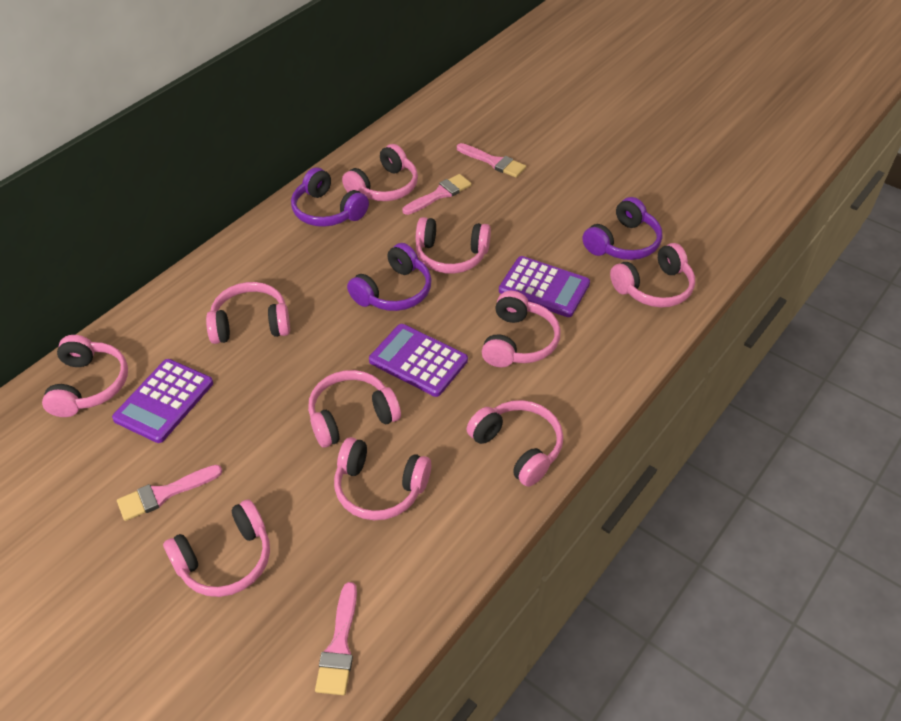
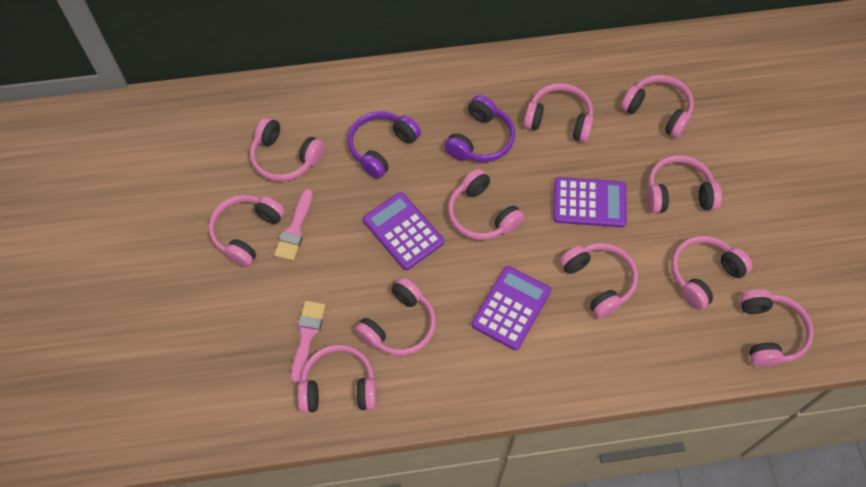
pink brush: 4 -> 2
pink headphones: 10 -> 11
purple headphones: 3 -> 2

